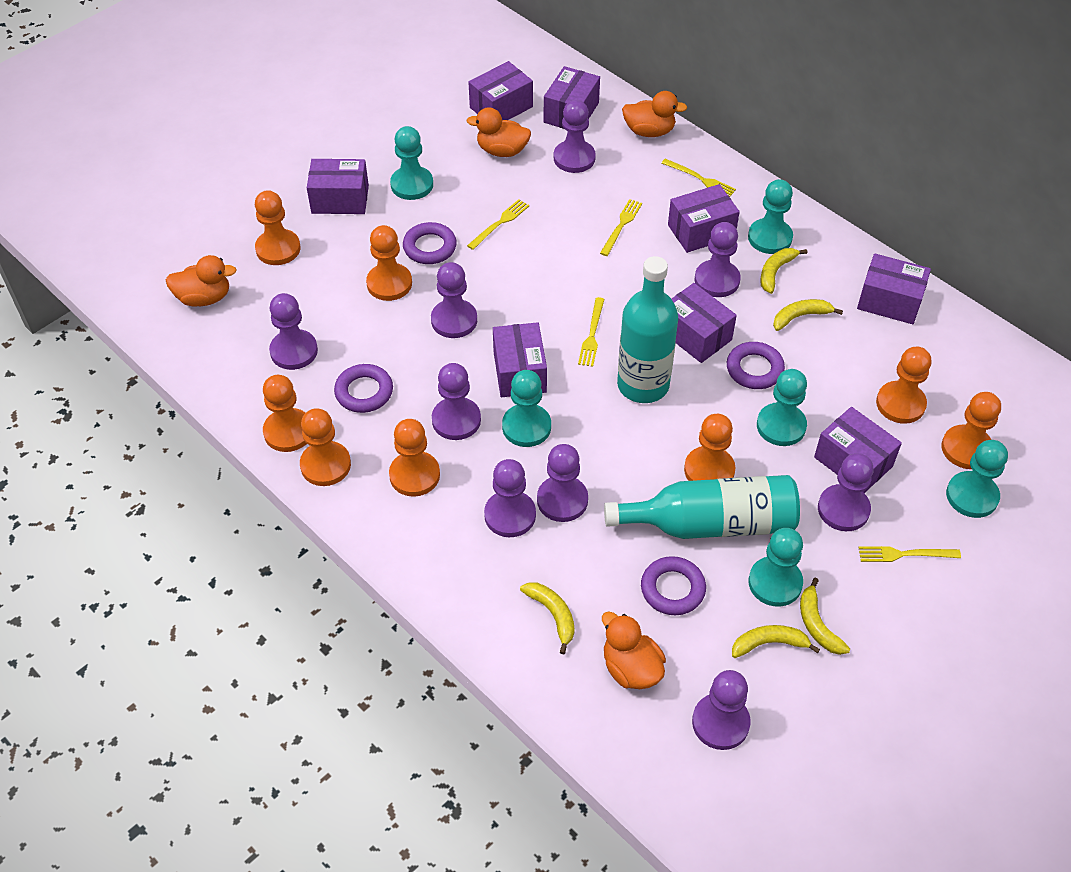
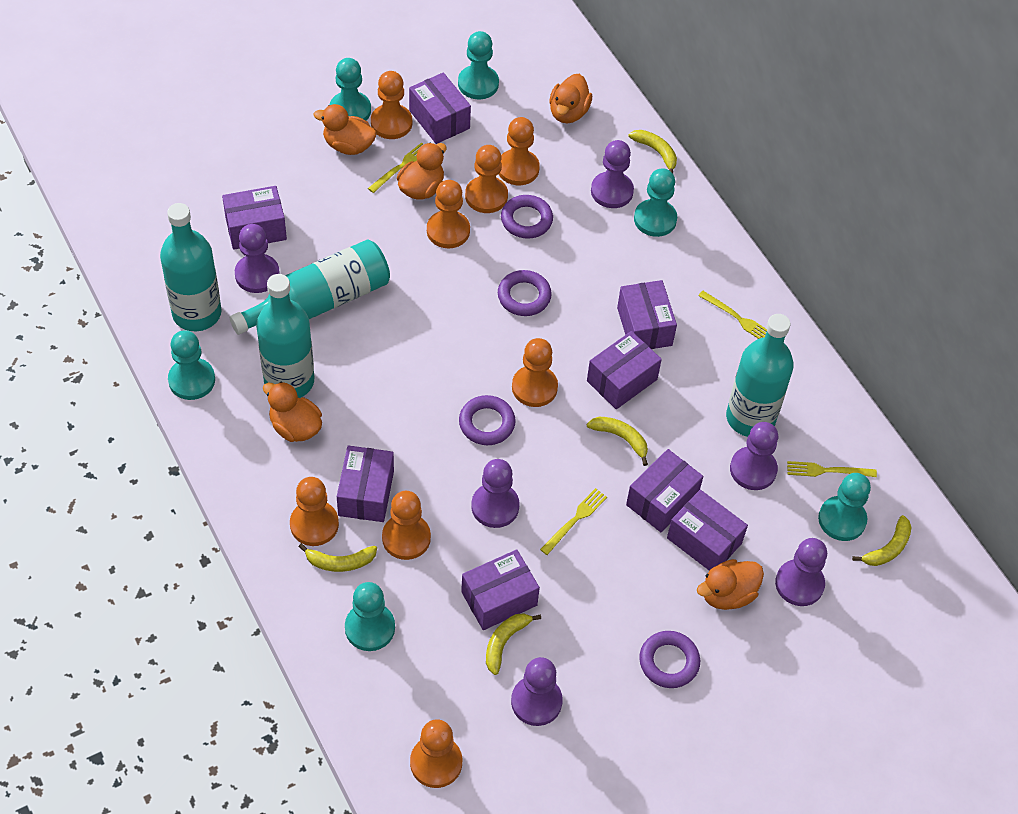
orange duck: 4 -> 5
purple pawn: 9 -> 6
turquoise bottle: 2 -> 4
yellow fork: 5 -> 4

